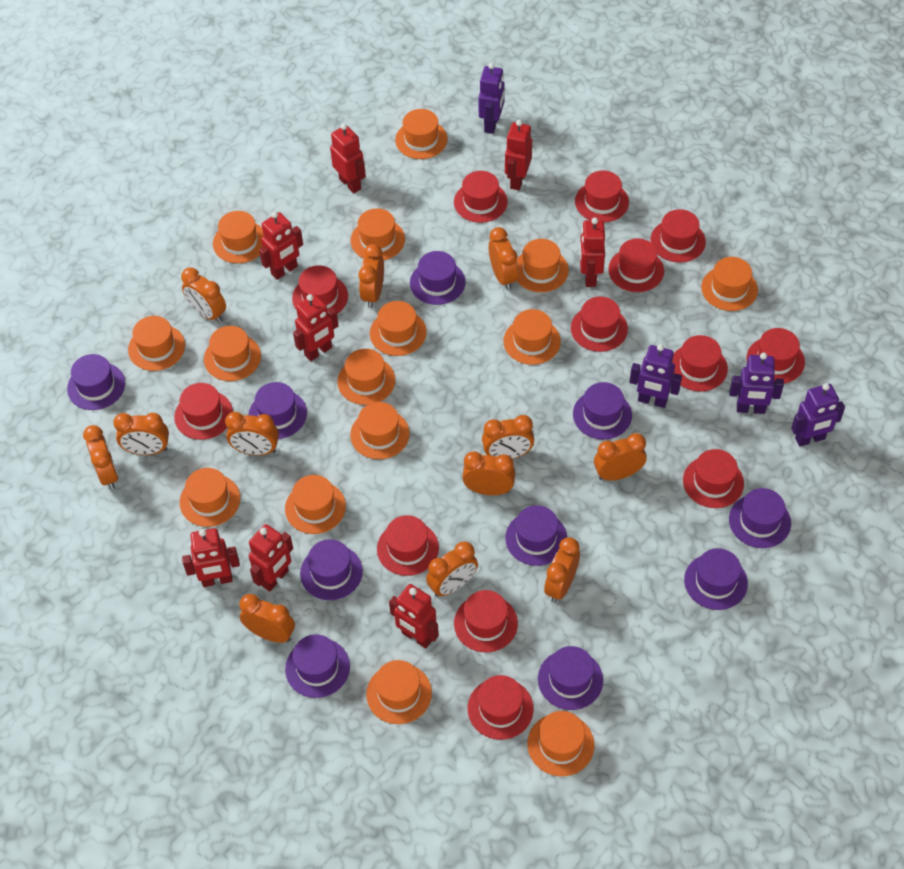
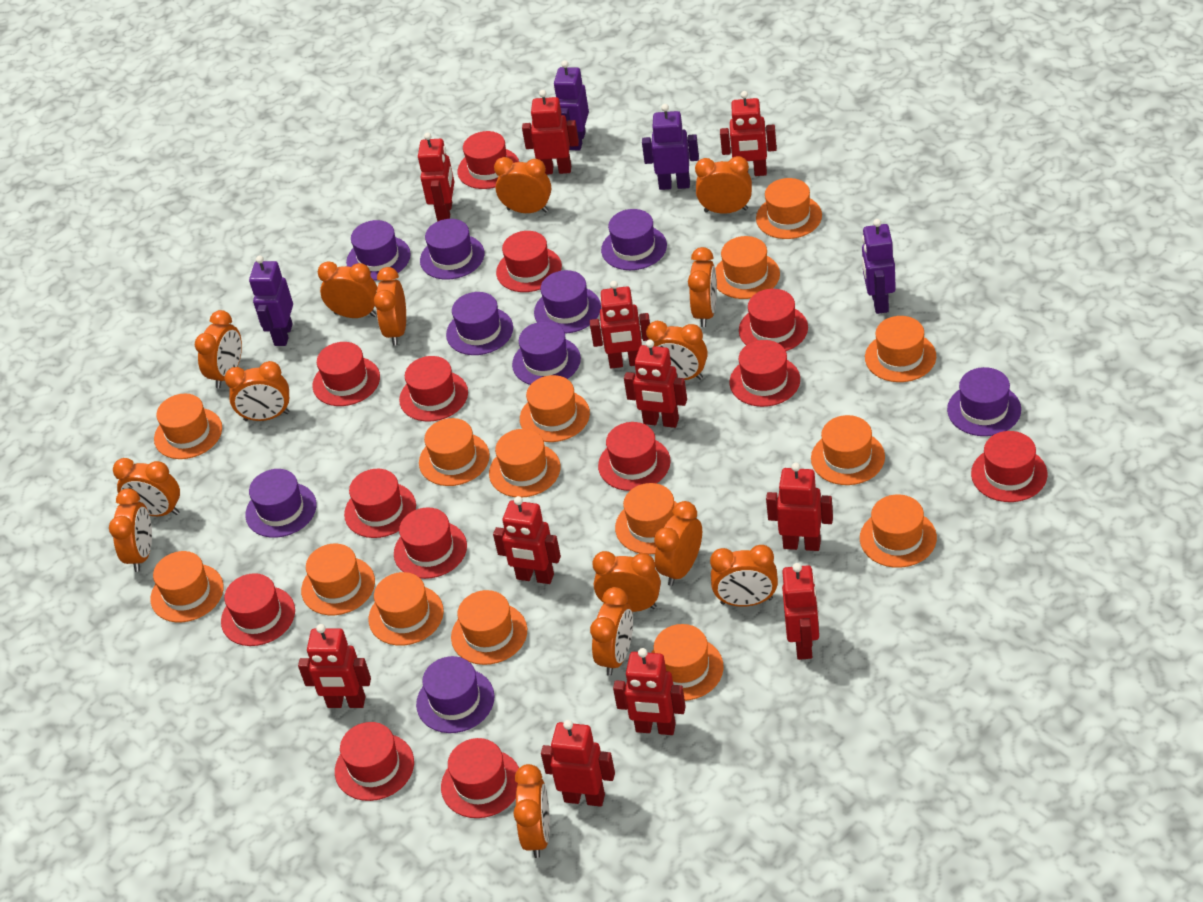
orange clock: 12 -> 15
purple hat: 10 -> 9
red robot: 8 -> 11

